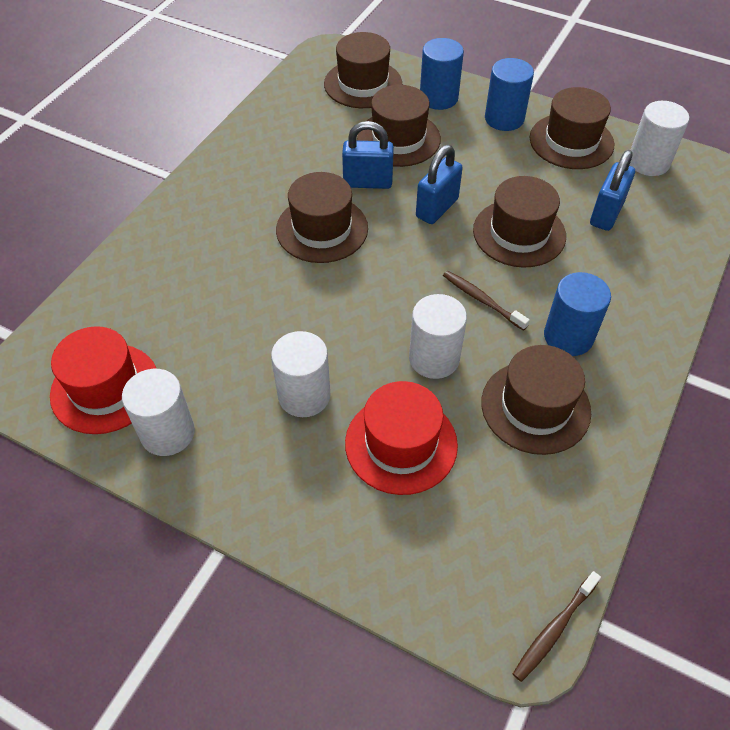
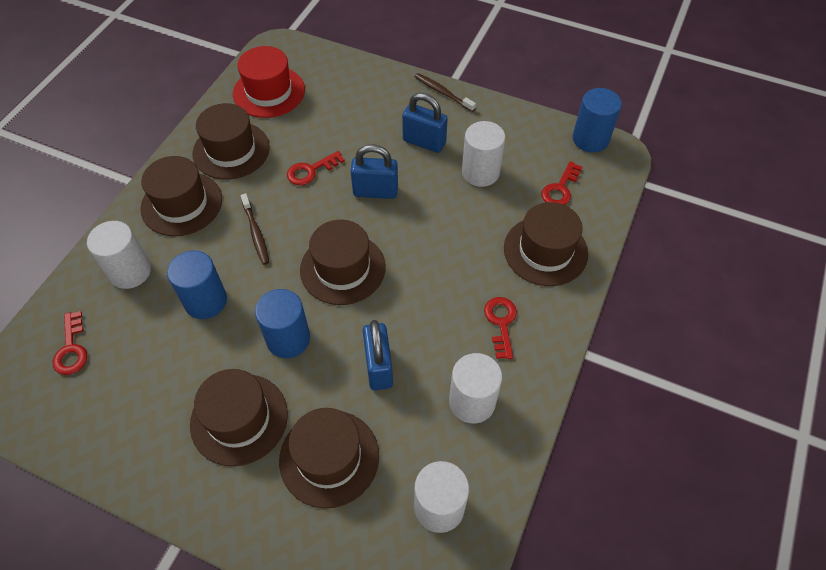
red hat: 2 -> 1
red key: 0 -> 4

